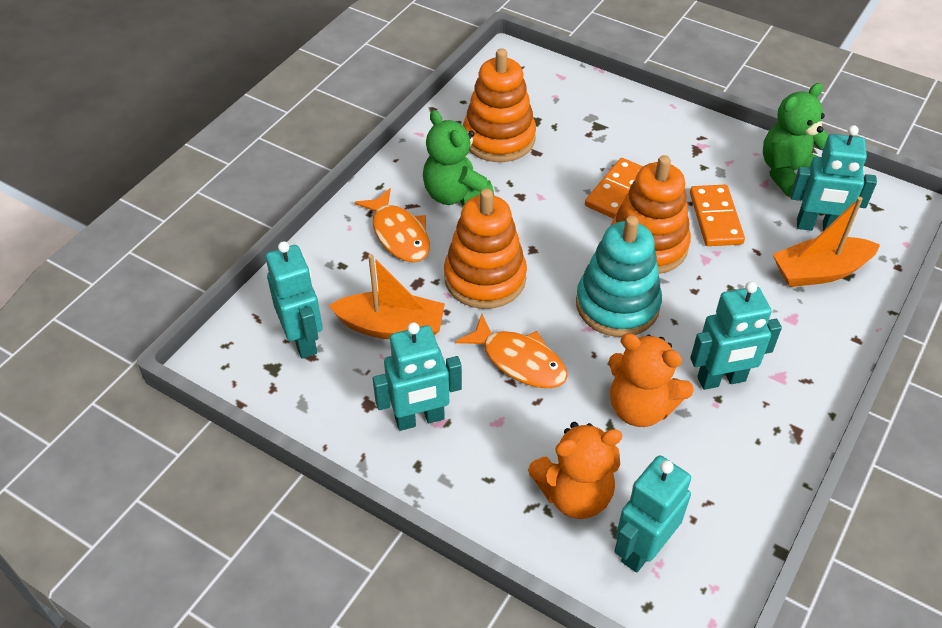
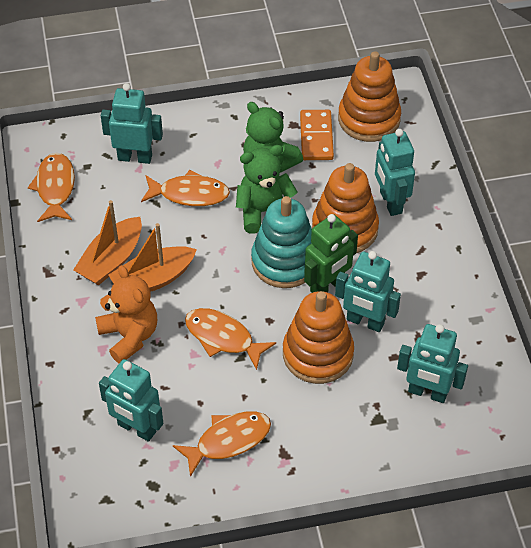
green robot: 0 -> 1
orange domino: 2 -> 1
orange fish: 2 -> 4
orange teddy bear: 2 -> 1

